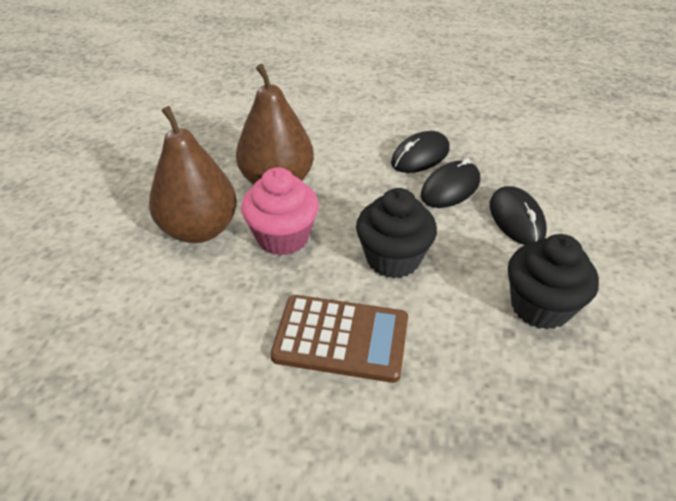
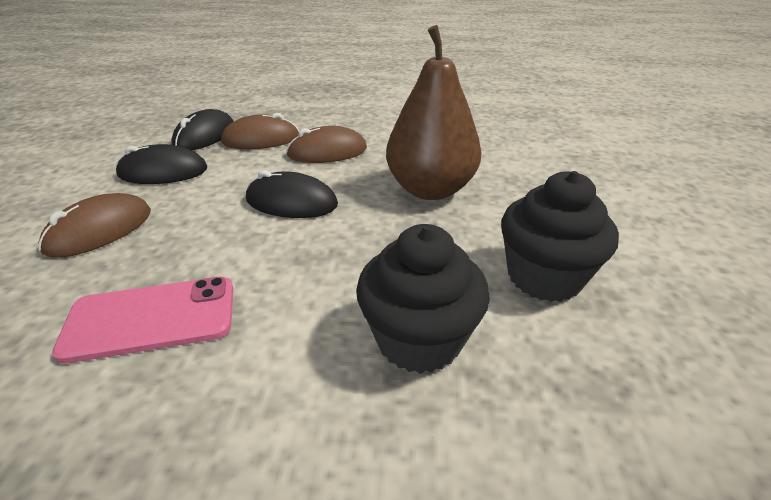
brown calculator: 1 -> 0
brown mouse: 0 -> 3
brown pear: 2 -> 1
pink cupcake: 1 -> 0
pink phone: 0 -> 1

